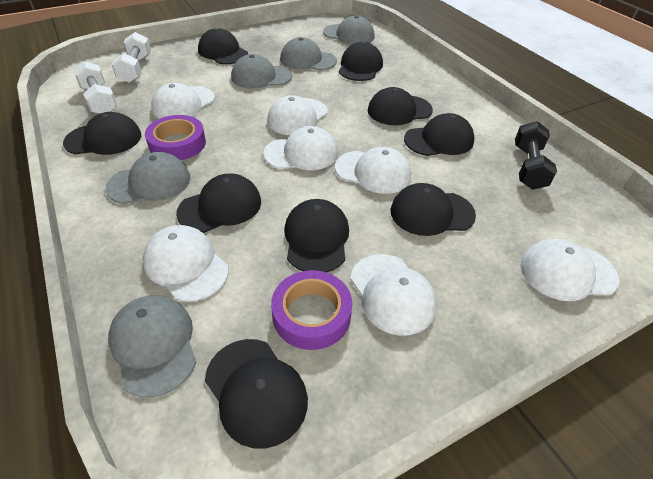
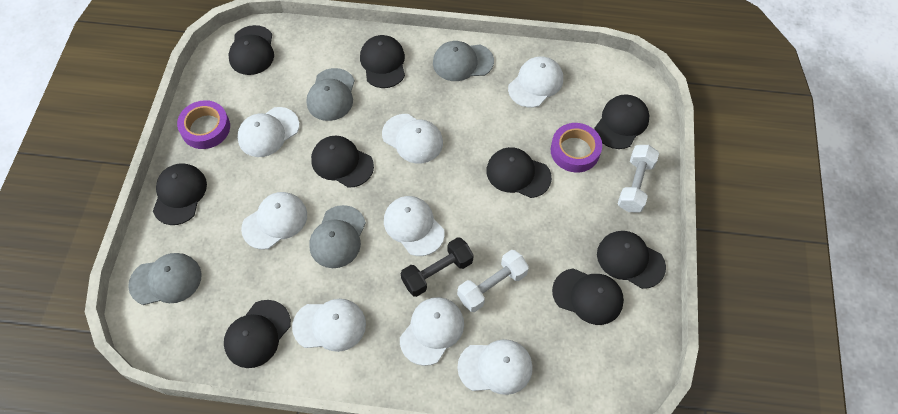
grey cap: 5 -> 4
white cap: 7 -> 8

